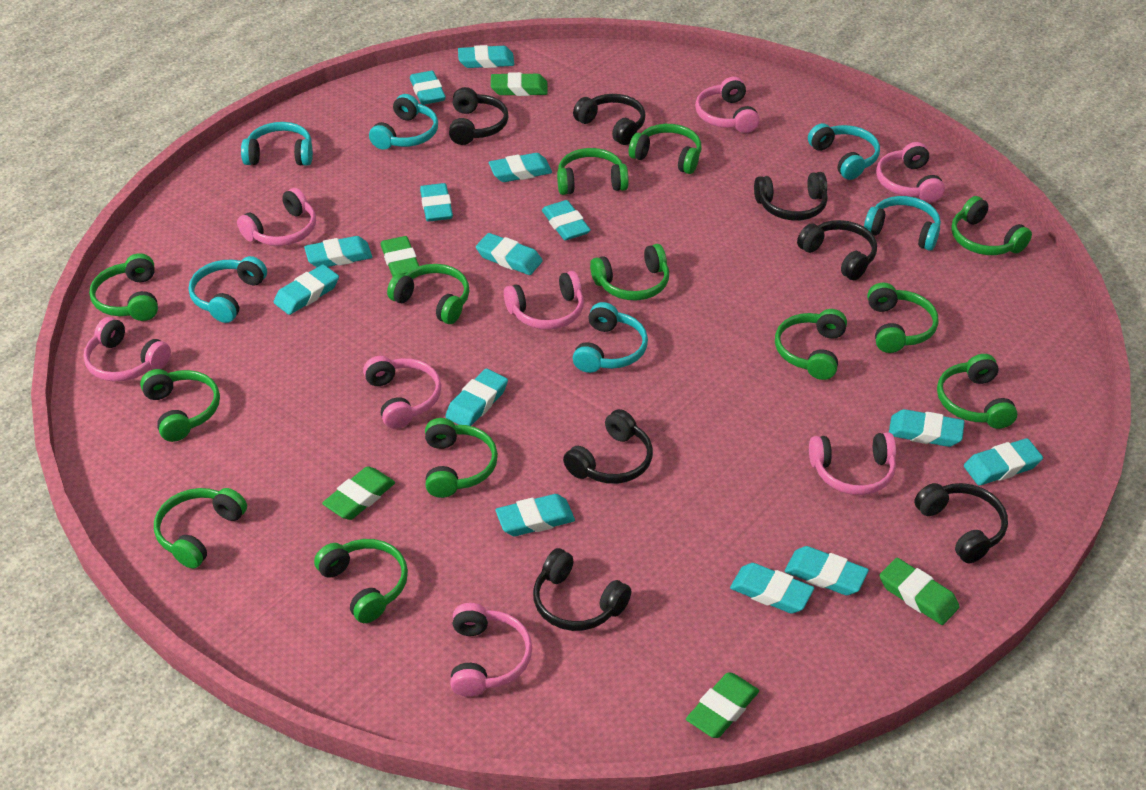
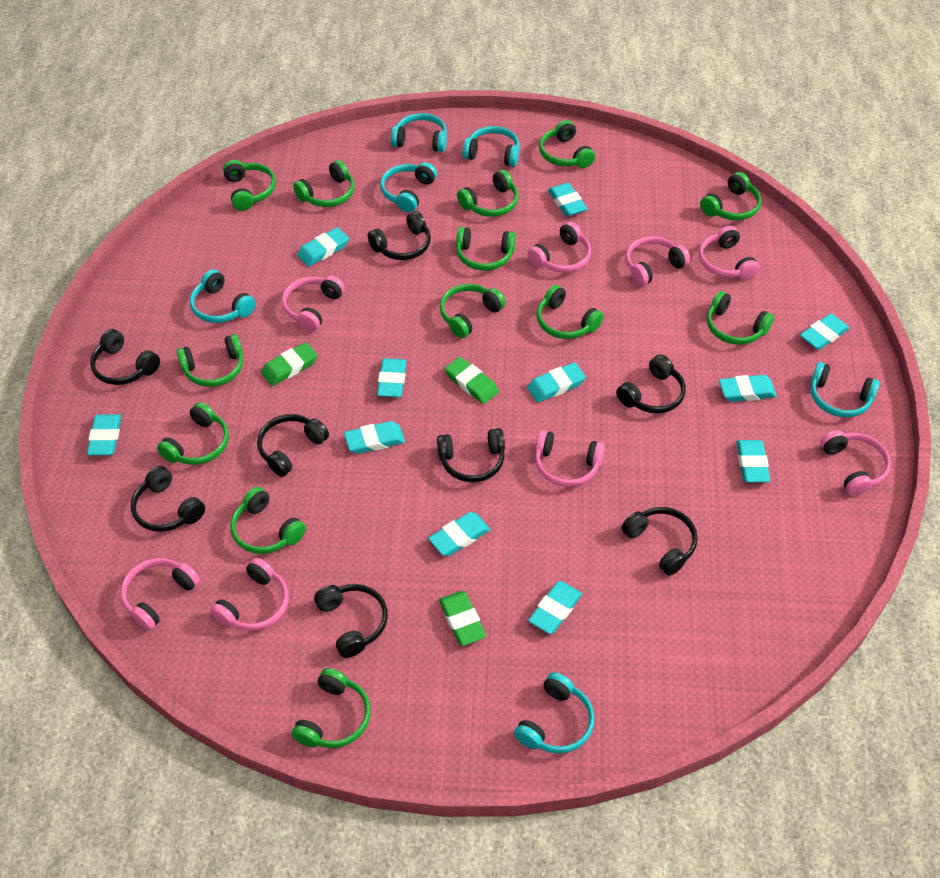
black headphones: 7 -> 8
green eraser: 5 -> 3
turquoise eraser: 14 -> 11

